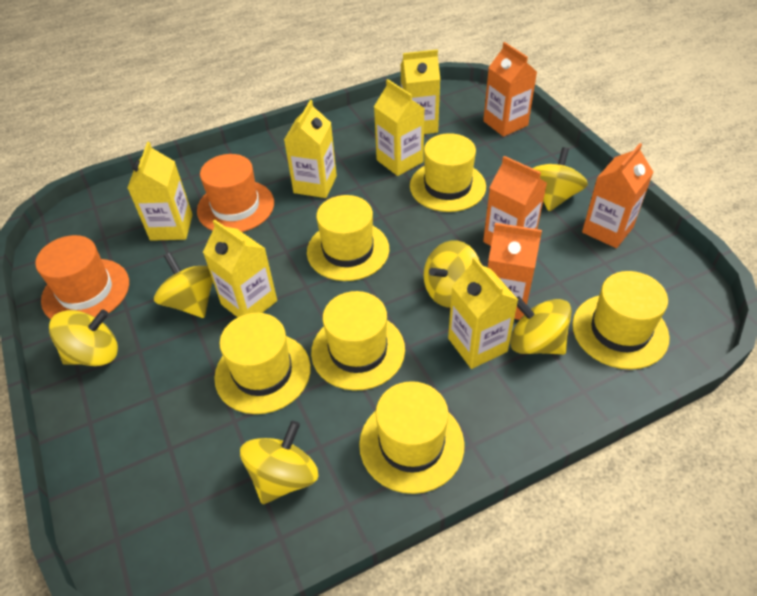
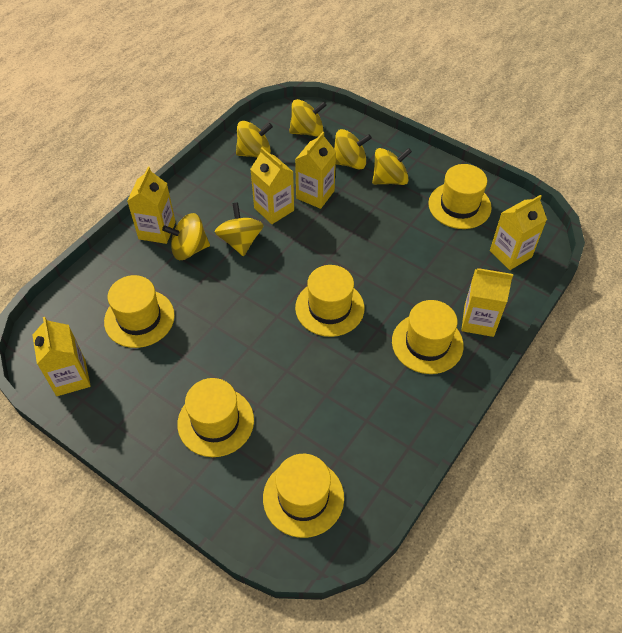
orange carton: 4 -> 0
orange hat: 2 -> 0

